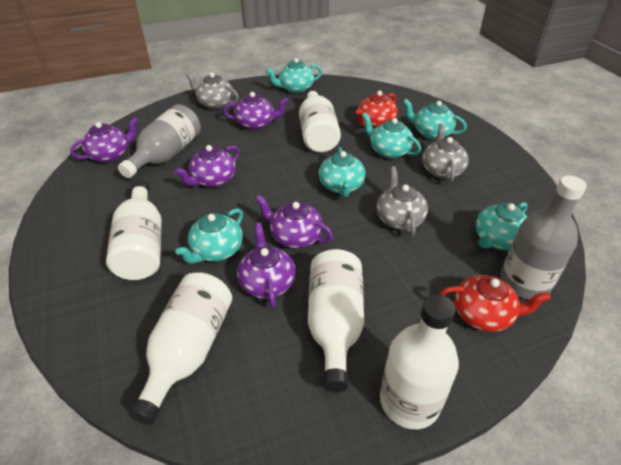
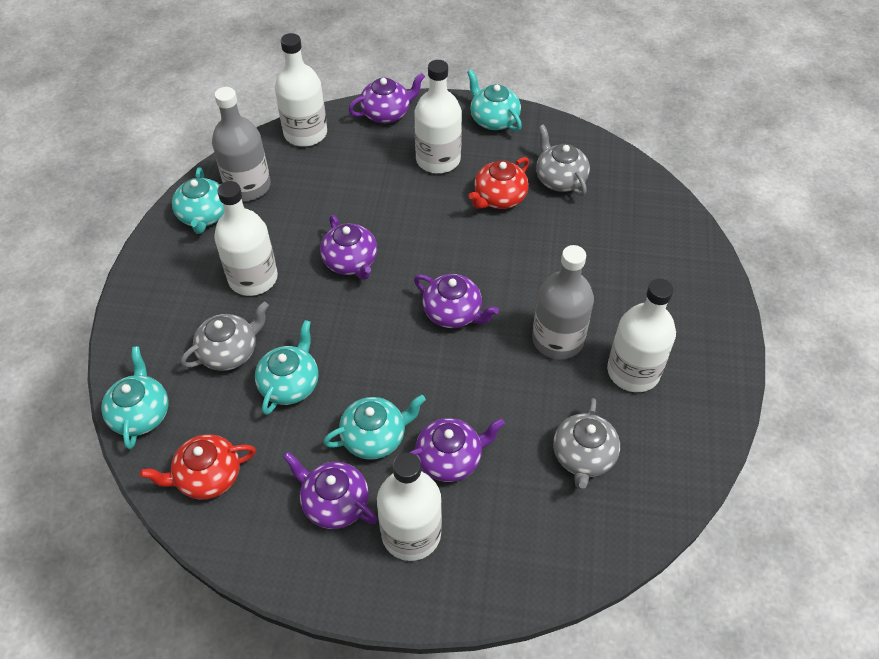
turquoise teapot: 6 -> 5

